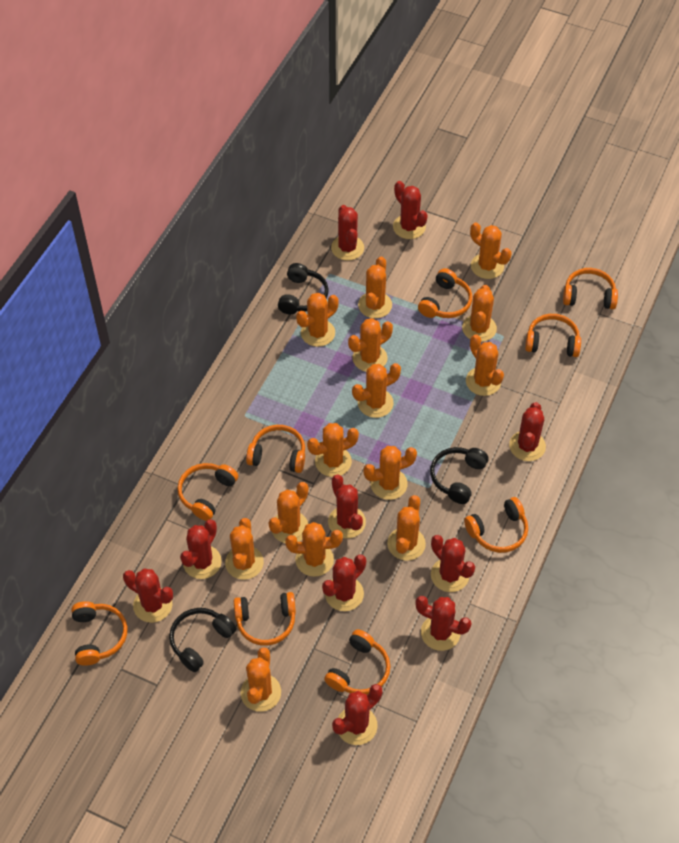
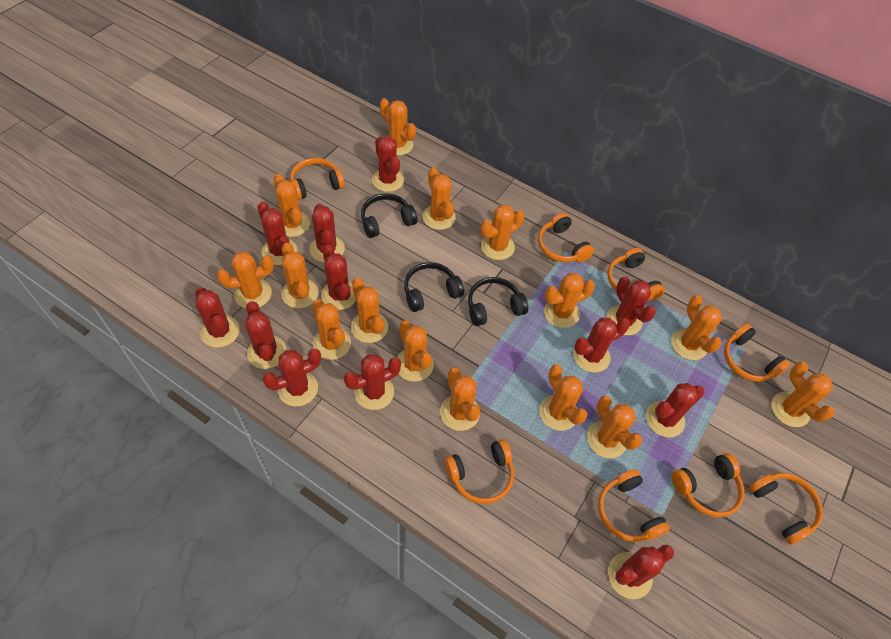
orange cactus: 14 -> 15
orange headphones: 9 -> 8
red cactus: 10 -> 12

